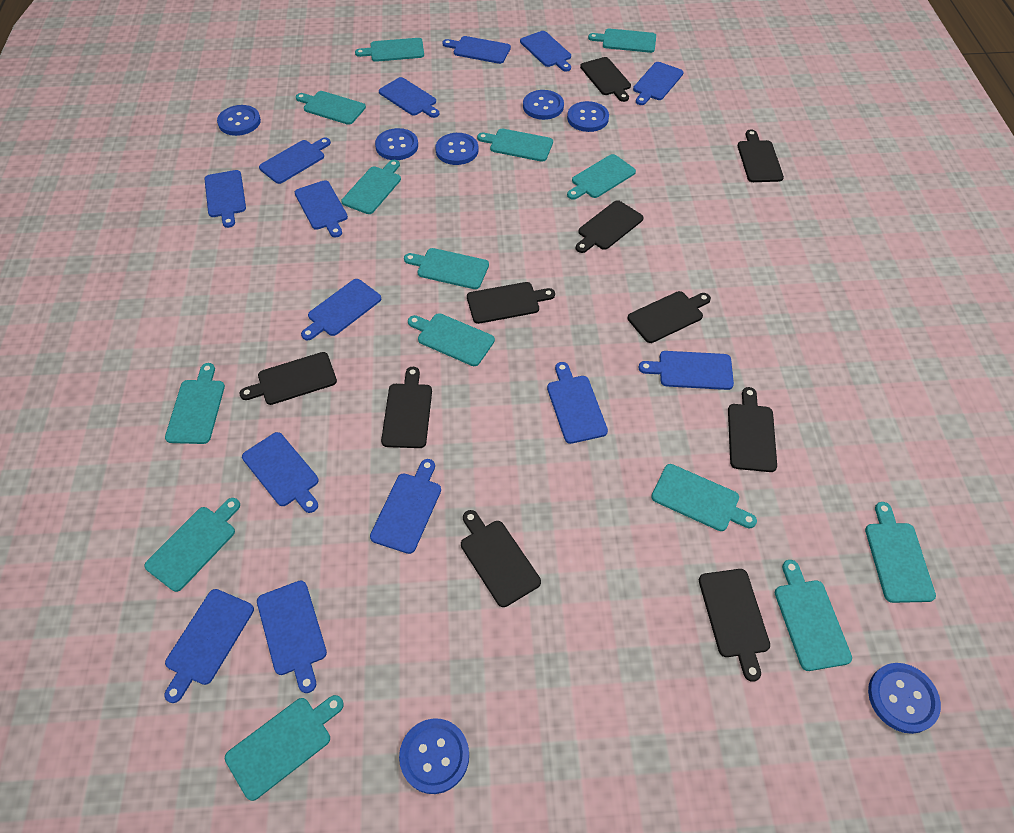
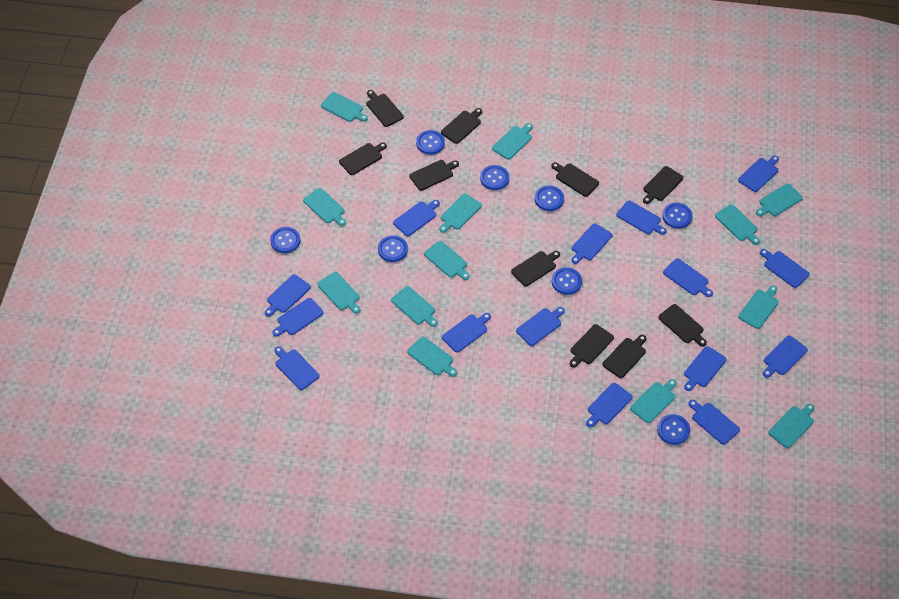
blue button: 7 -> 8
blue cutting board: 14 -> 15
turquoise cutting board: 14 -> 13

